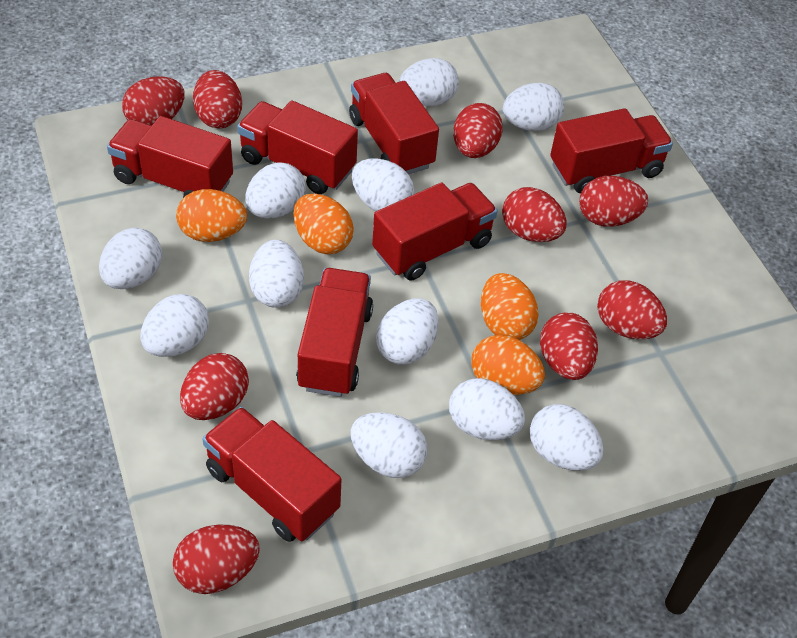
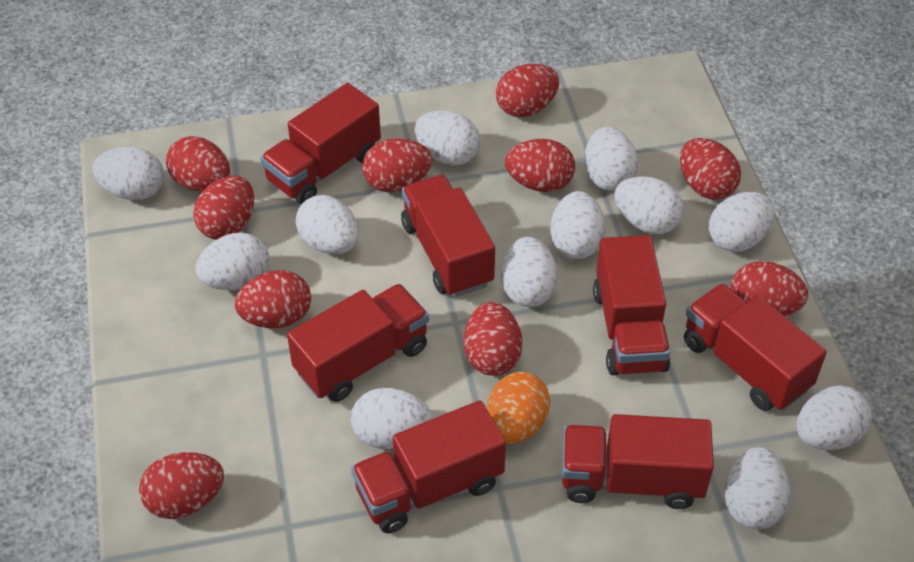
orange egg: 4 -> 1
red egg: 9 -> 10
white egg: 11 -> 12

